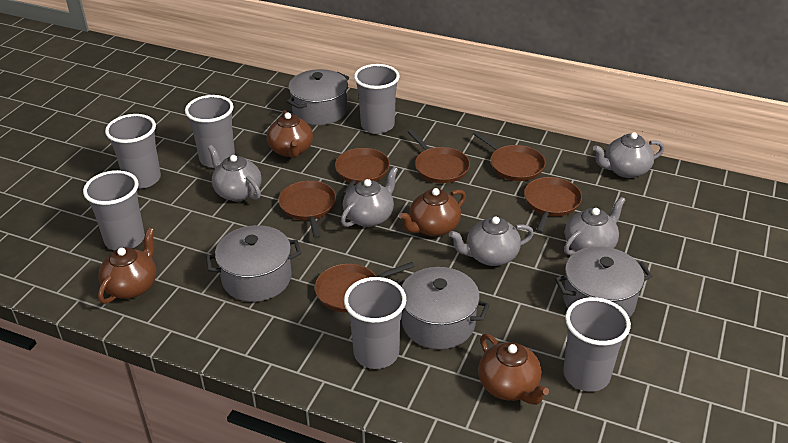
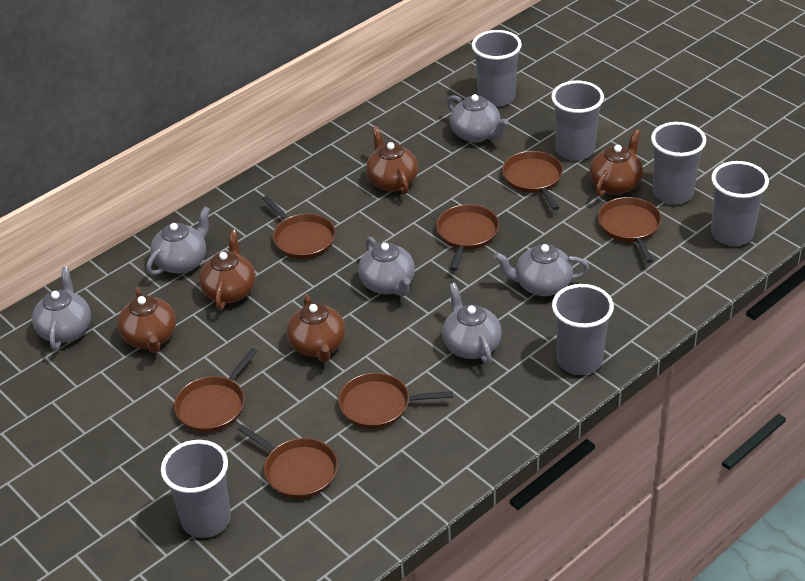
brown pan: 6 -> 7
brown teapot: 4 -> 5
grey pot: 4 -> 0
grey teapot: 5 -> 6

